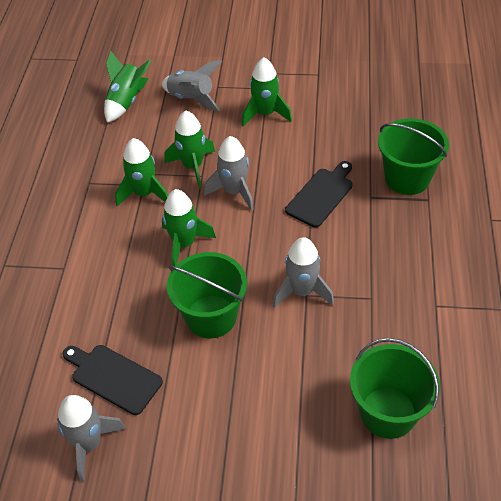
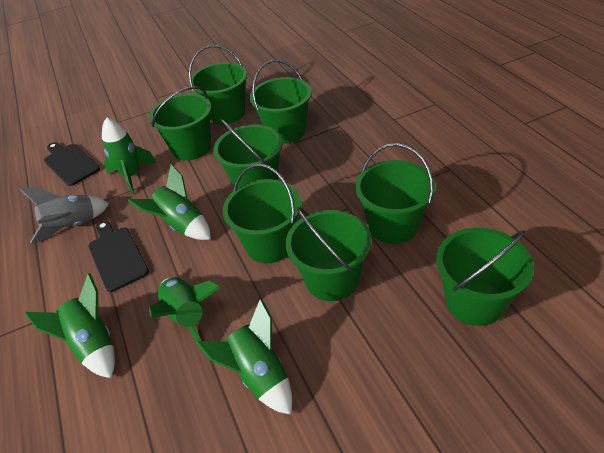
green bucket: 3 -> 8
grey rocket: 4 -> 1

